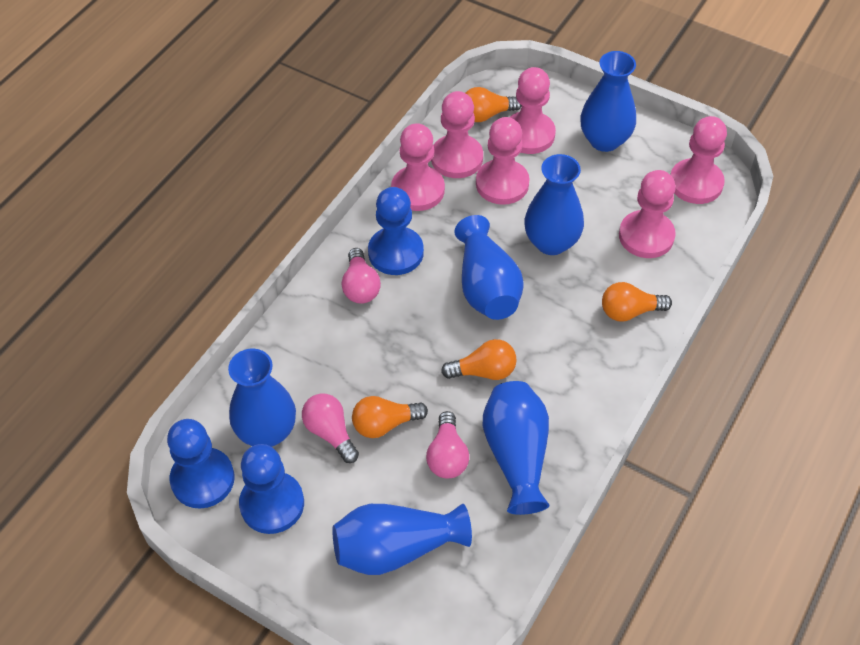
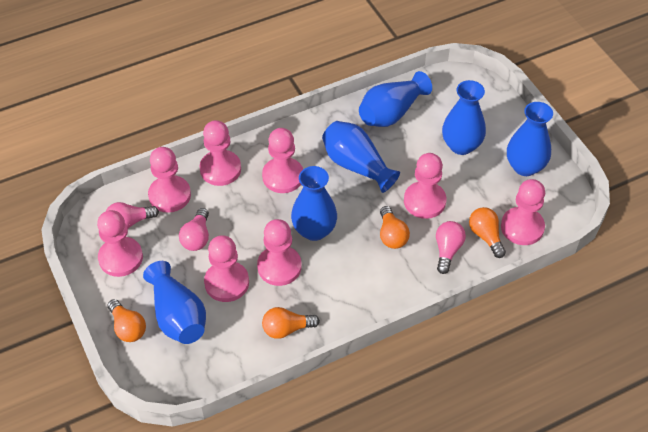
blue pawn: 3 -> 0
pink pawn: 6 -> 8

